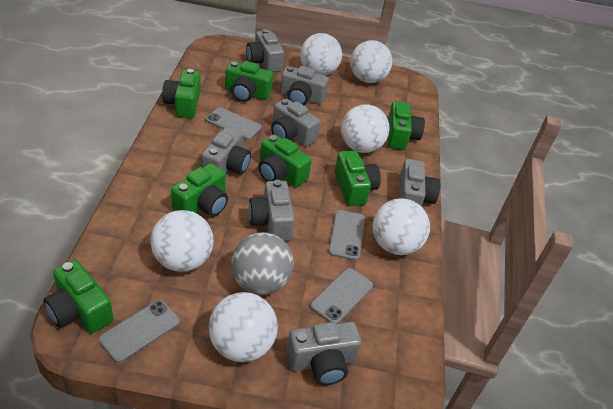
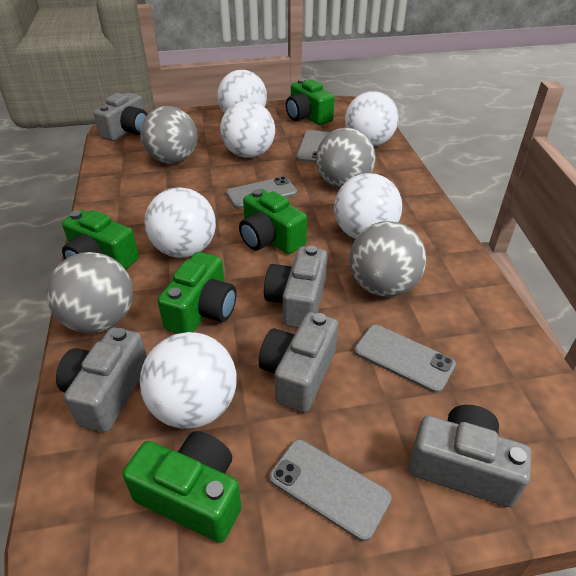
green camera: 7 -> 5
grey ball: 1 -> 4
grey camera: 7 -> 5

